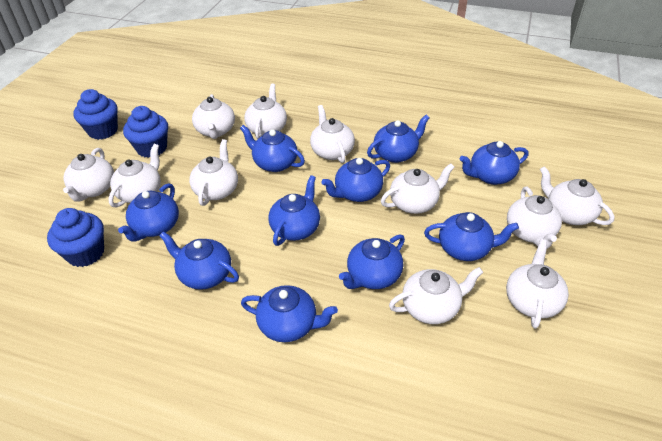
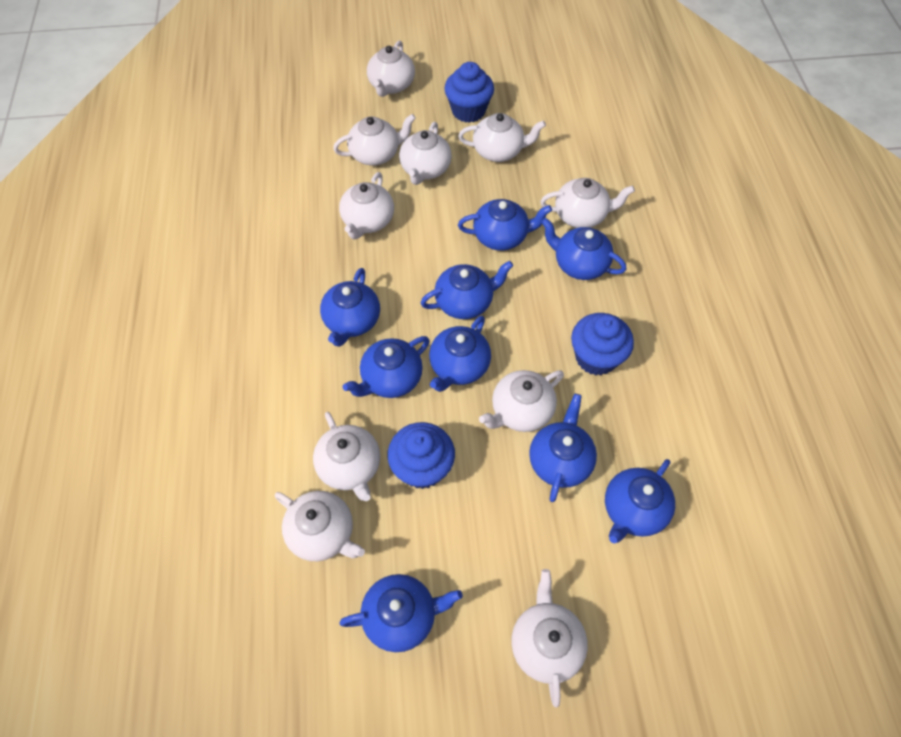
blue teapot: 10 -> 9
white teapot: 11 -> 10

